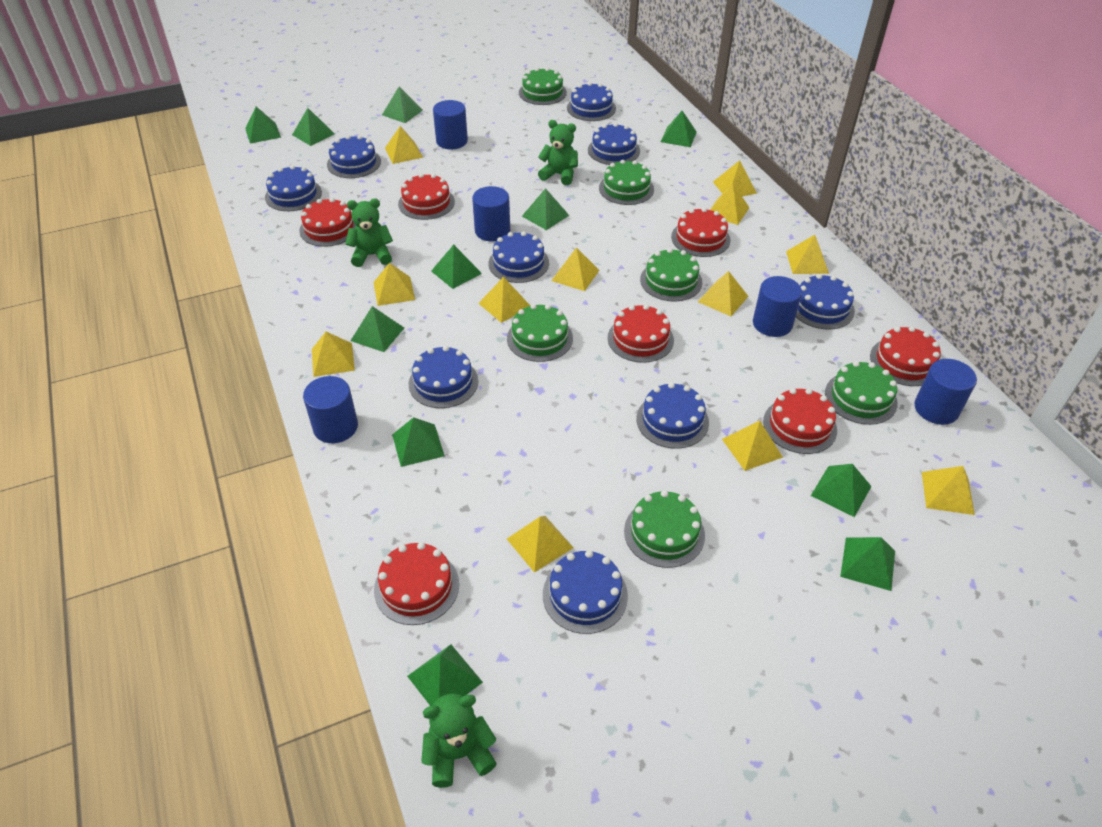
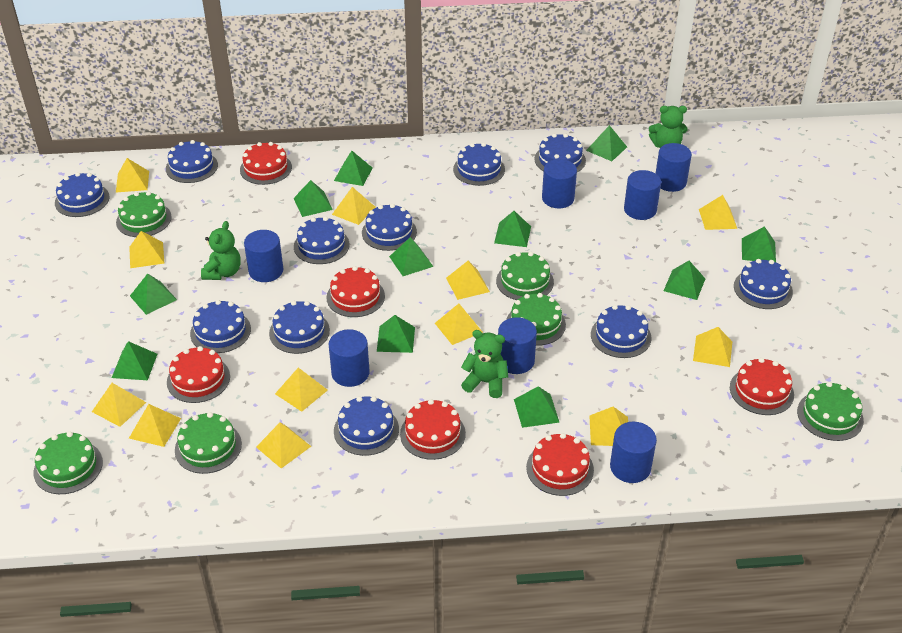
blue cake: 9 -> 11
blue cylinder: 5 -> 7
red cake: 7 -> 6

